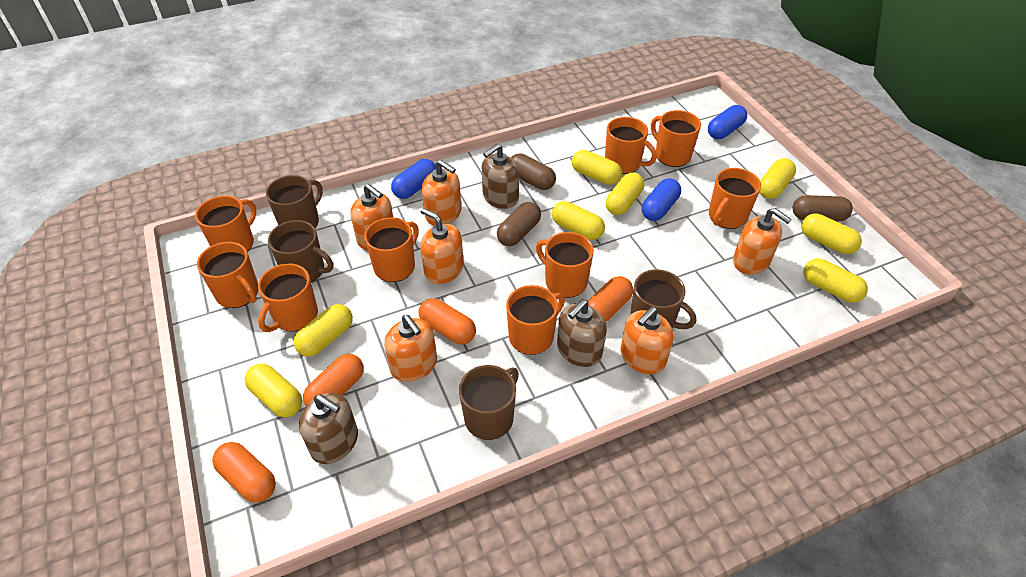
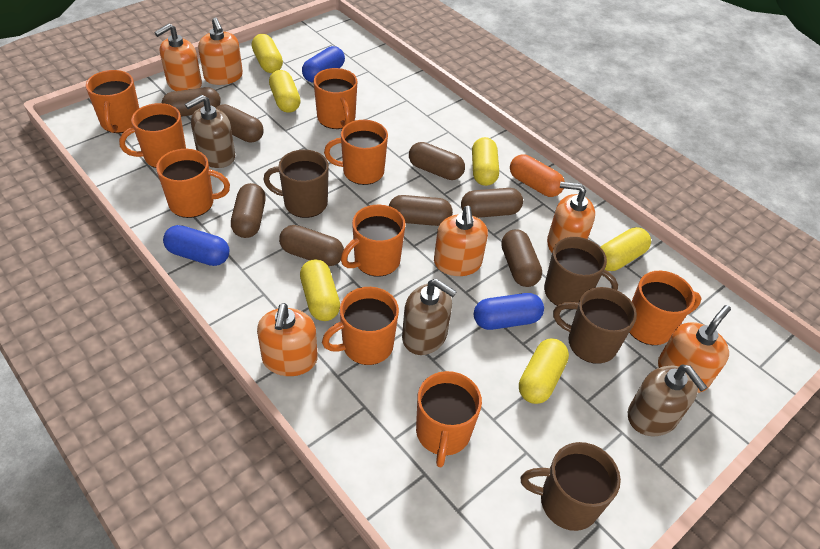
brown capsule: 3 -> 8
orange capsule: 4 -> 1
yellow capsule: 8 -> 6

